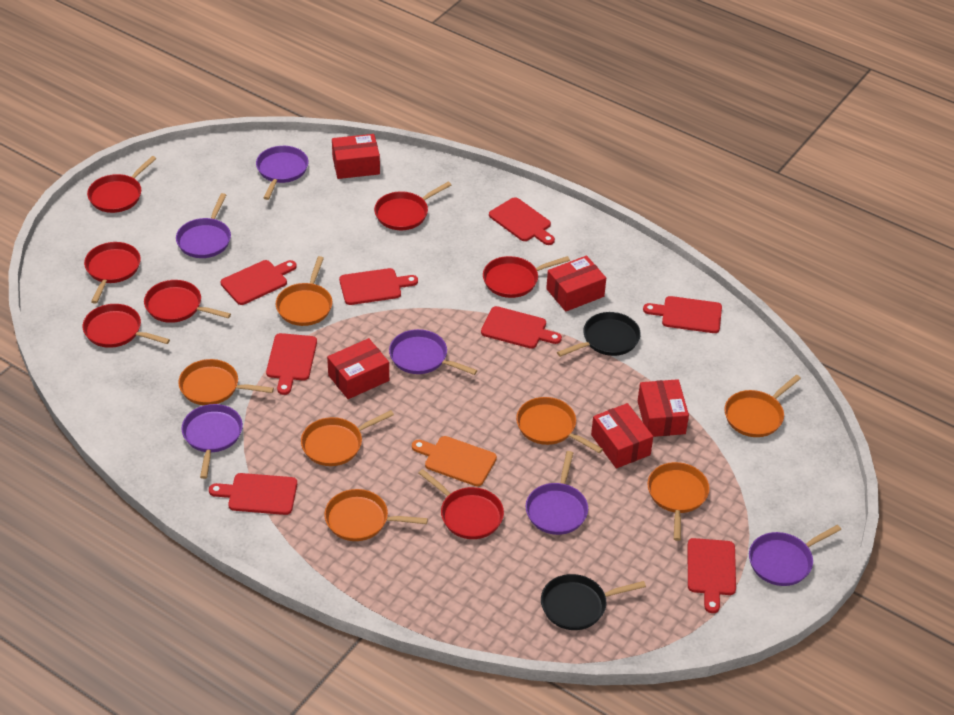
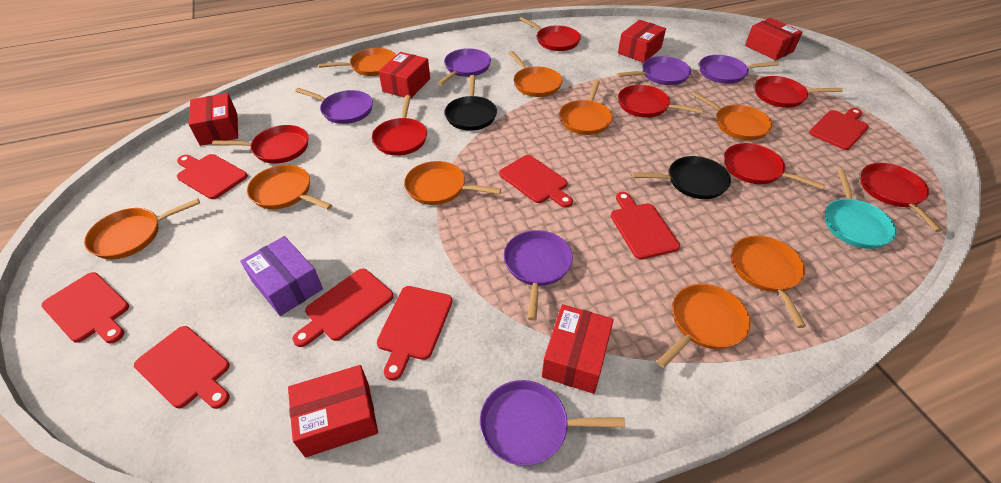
orange cutting board: 1 -> 0
orange pan: 7 -> 9
purple box: 0 -> 1
red box: 5 -> 6
turquoise pan: 0 -> 1

